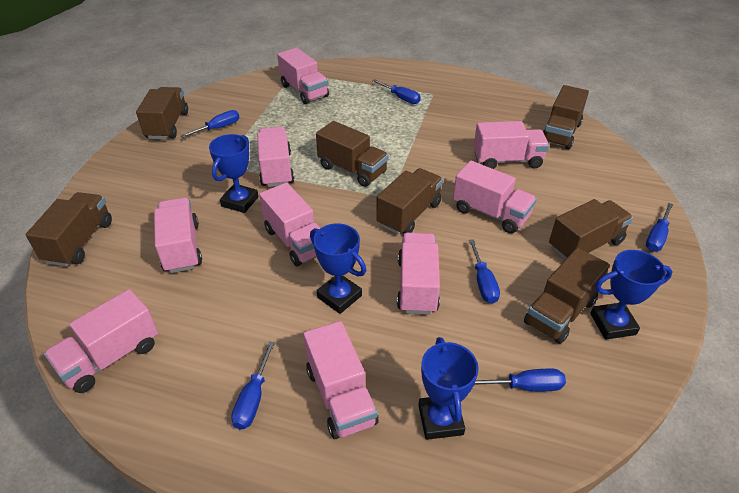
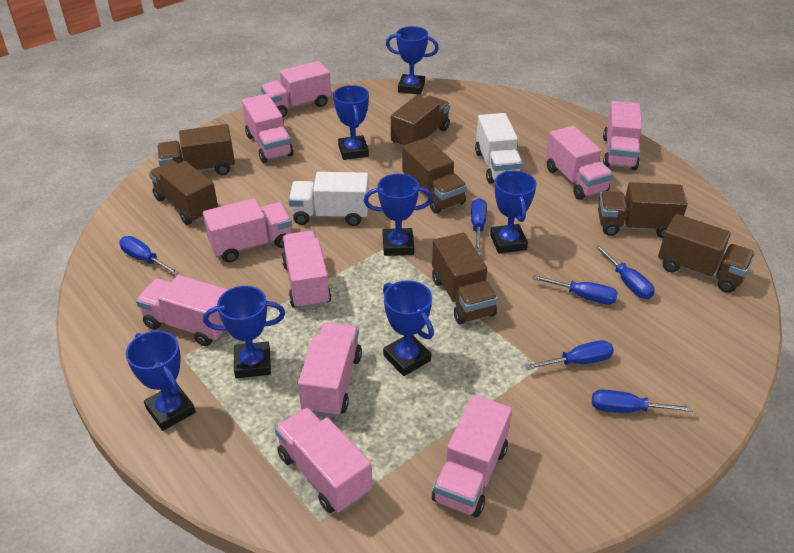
blue trophy: 4 -> 7
pink truck: 9 -> 10
white truck: 0 -> 2

